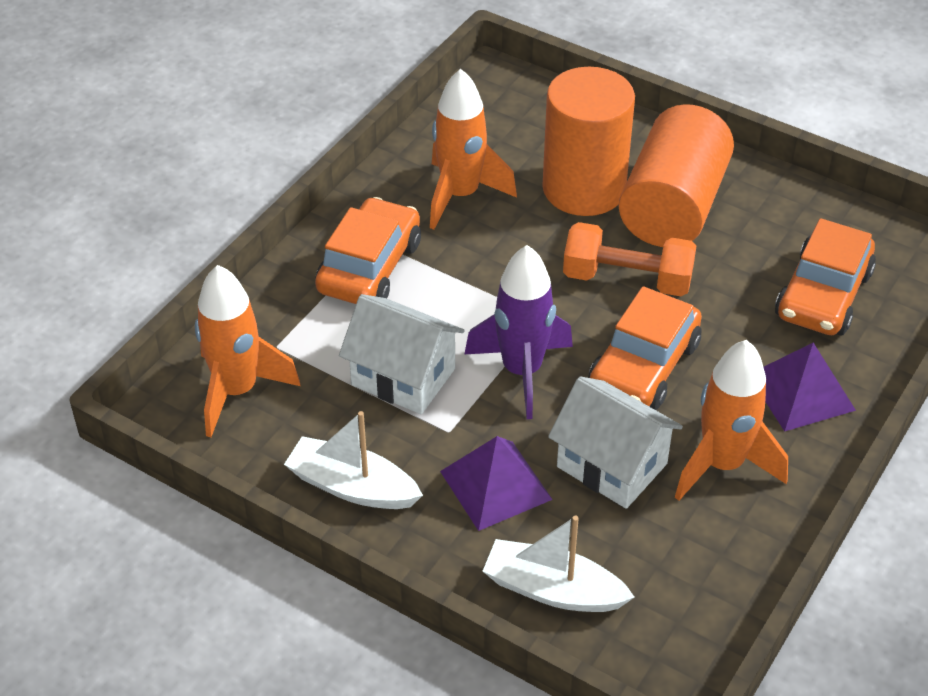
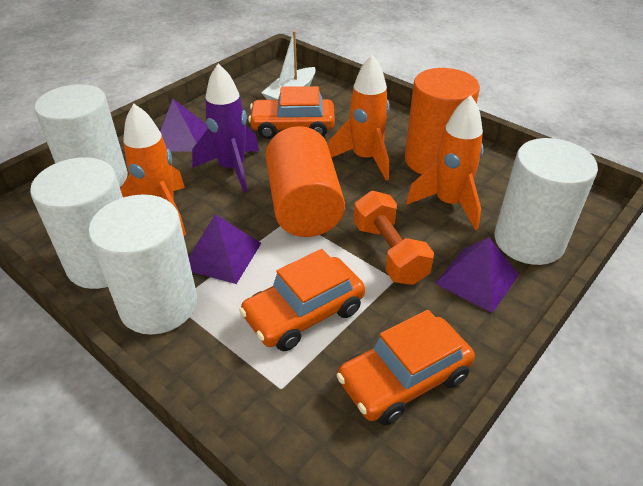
purple pyramid: 2 -> 3
white boat: 2 -> 1
white cylinder: 0 -> 4
white house: 2 -> 0

